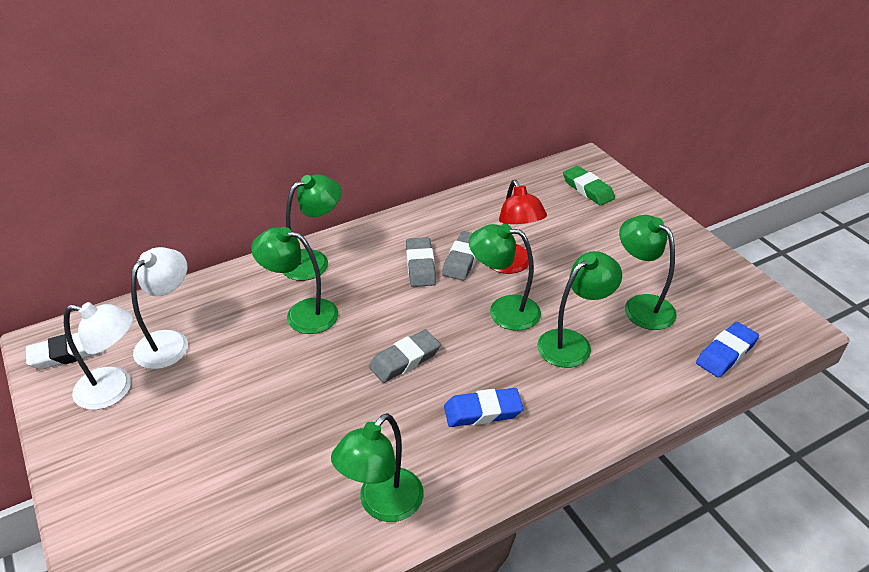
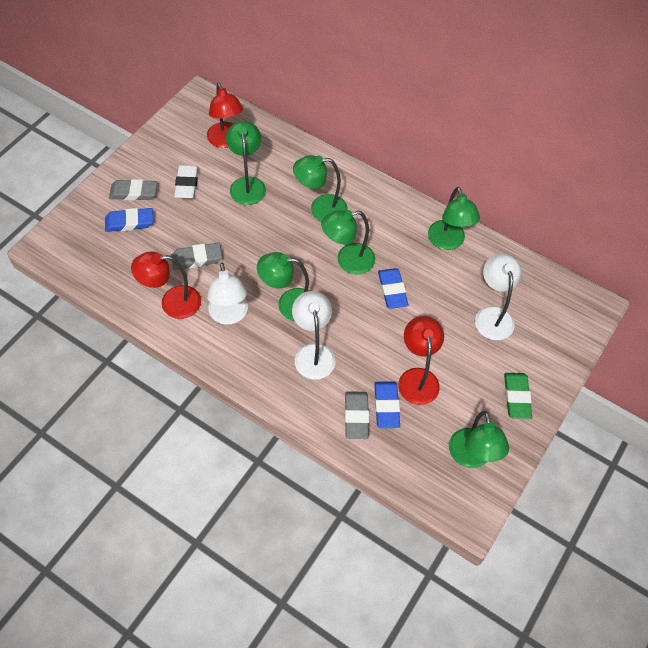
blue eraser: 2 -> 3
red lamp: 1 -> 3
white lamp: 2 -> 3

